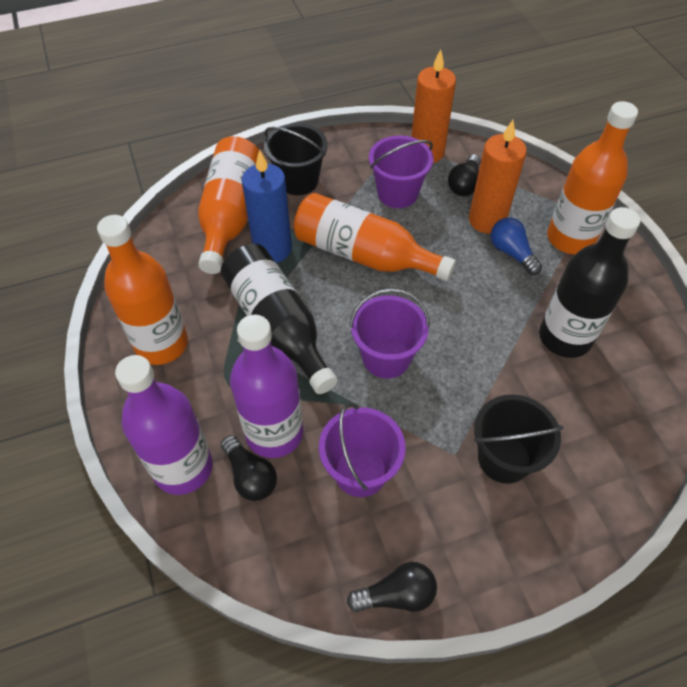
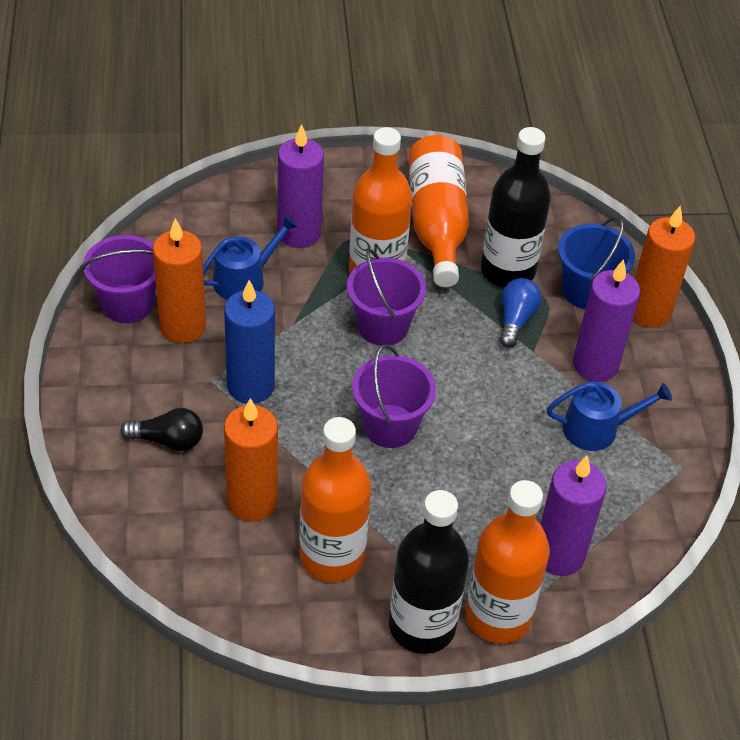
black bucket: 2 -> 0
black light bulb: 3 -> 1
blue bucket: 0 -> 1
blue watering can: 0 -> 2
orange candle: 2 -> 3
purple bottle: 2 -> 0
purple candle: 0 -> 3

